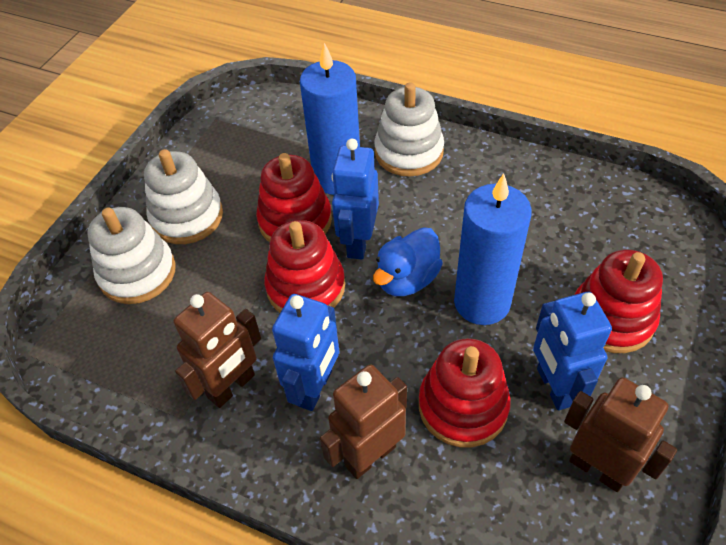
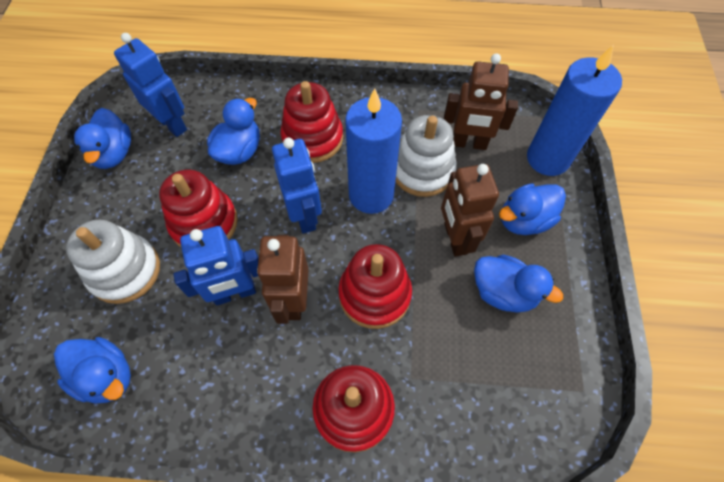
blue duck: 1 -> 5
white stacking toy: 3 -> 2

